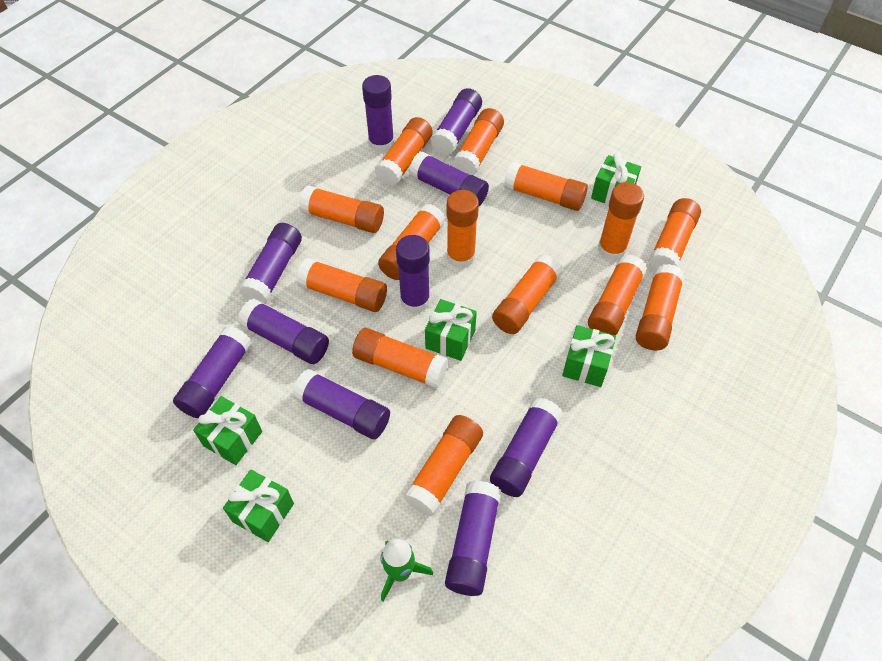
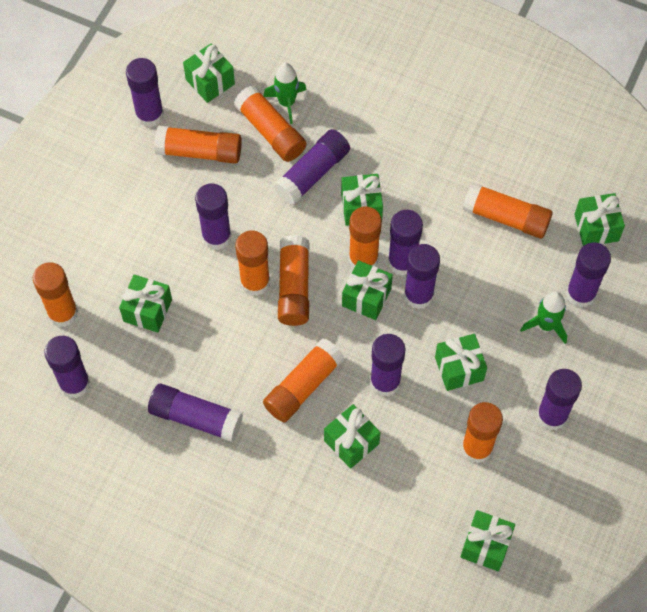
green gift: 5 -> 8
green rocket: 1 -> 2
orange glue stick: 14 -> 9

